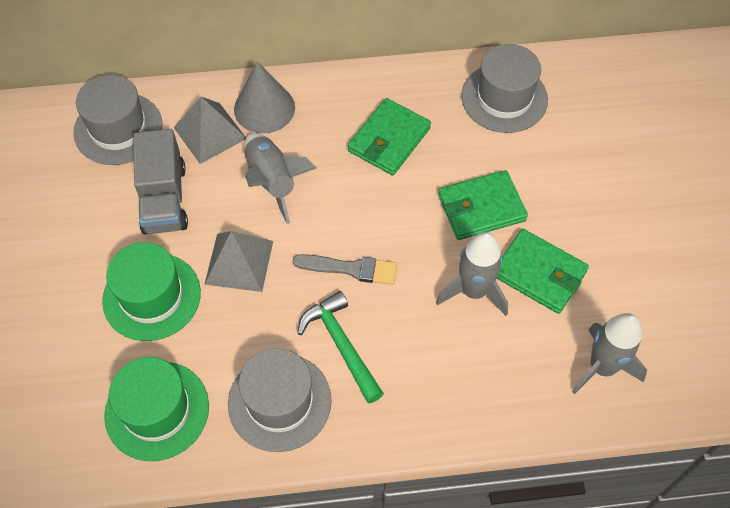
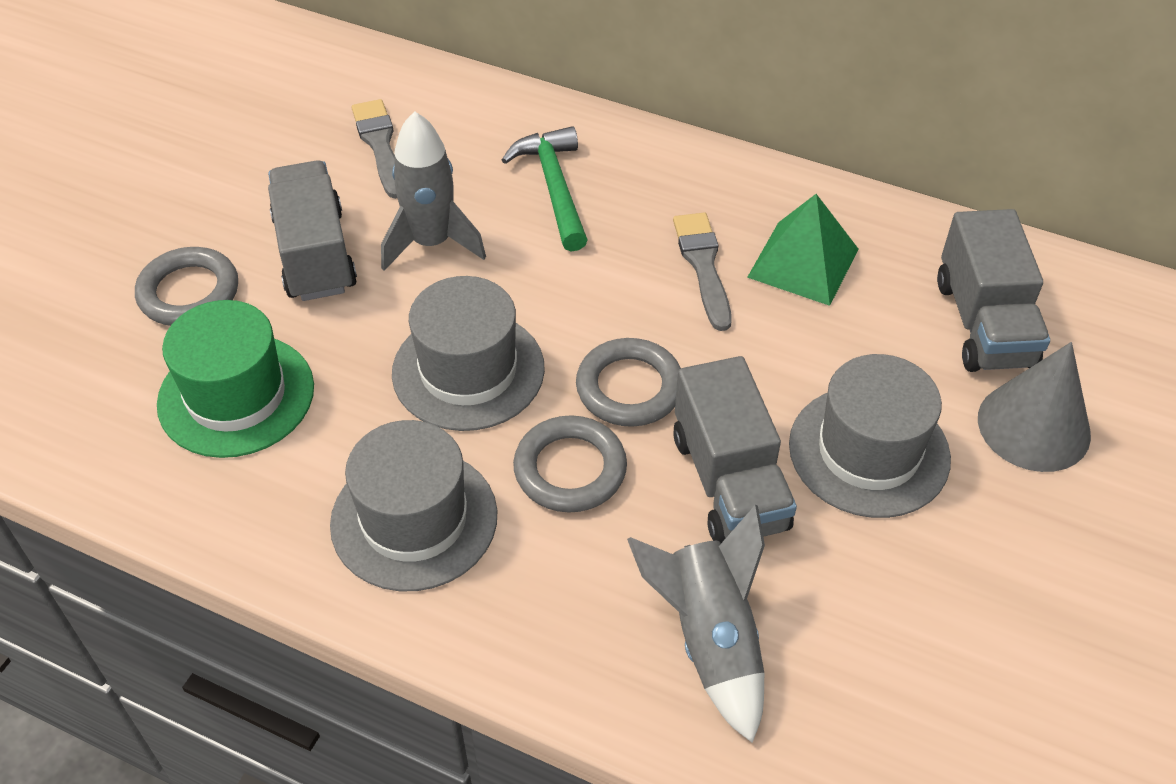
green hat: 2 -> 1
green pyramid: 0 -> 1
green wallet: 3 -> 0
grey brush: 1 -> 2
grey pyramid: 2 -> 0
grey ring: 0 -> 3
grey rocket: 3 -> 2
grey truck: 1 -> 3

